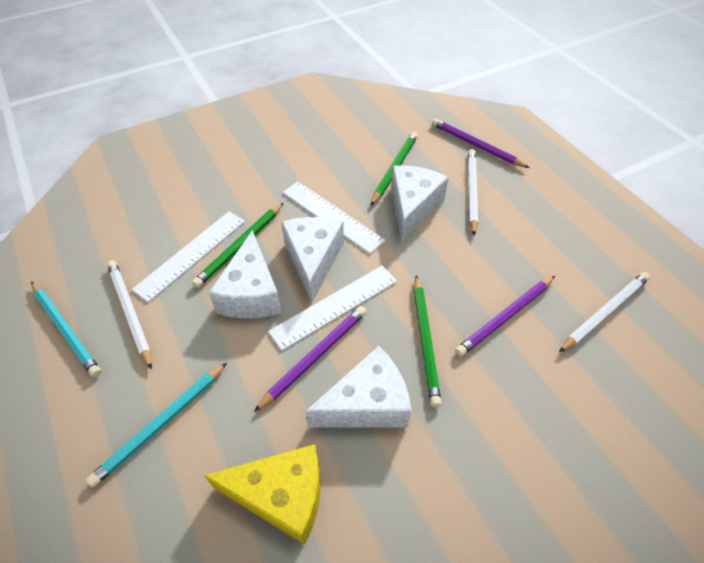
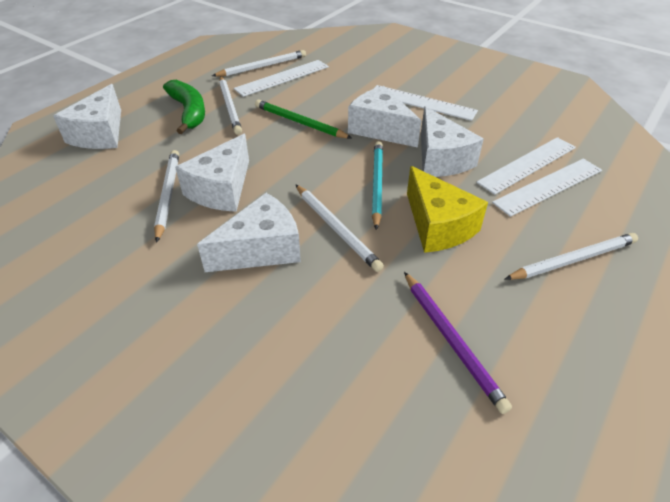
green banana: 0 -> 1
green pencil: 3 -> 1
purple pencil: 3 -> 1
turquoise pencil: 2 -> 1
white cheese: 4 -> 5
white pencil: 3 -> 5
white ruler: 3 -> 4

